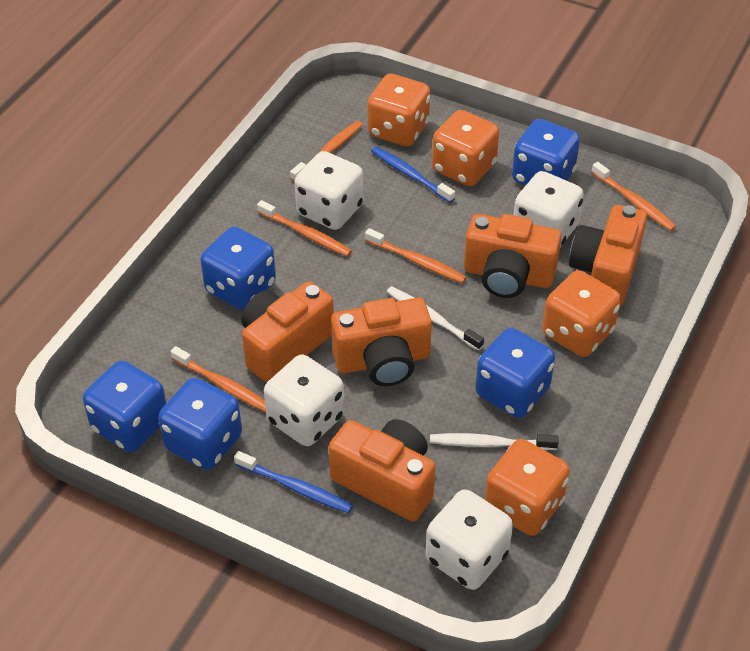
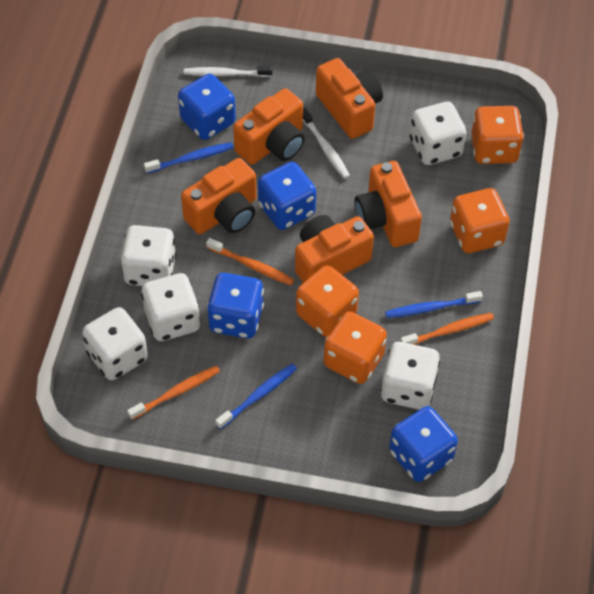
blue dice: 5 -> 4
blue toothbrush: 2 -> 3
orange toothbrush: 5 -> 3
white dice: 4 -> 5

